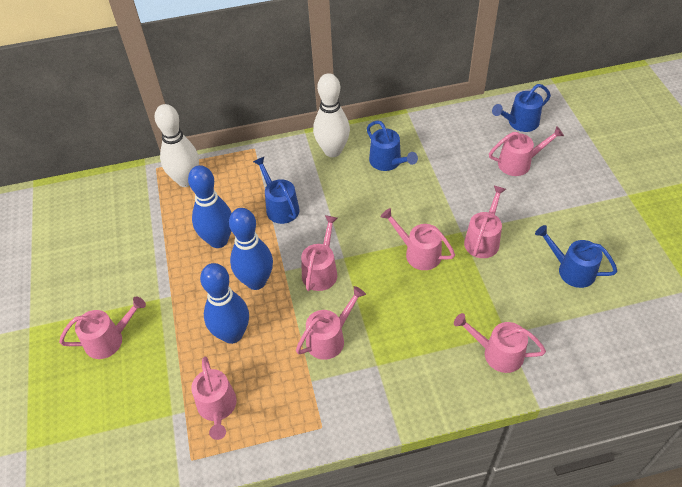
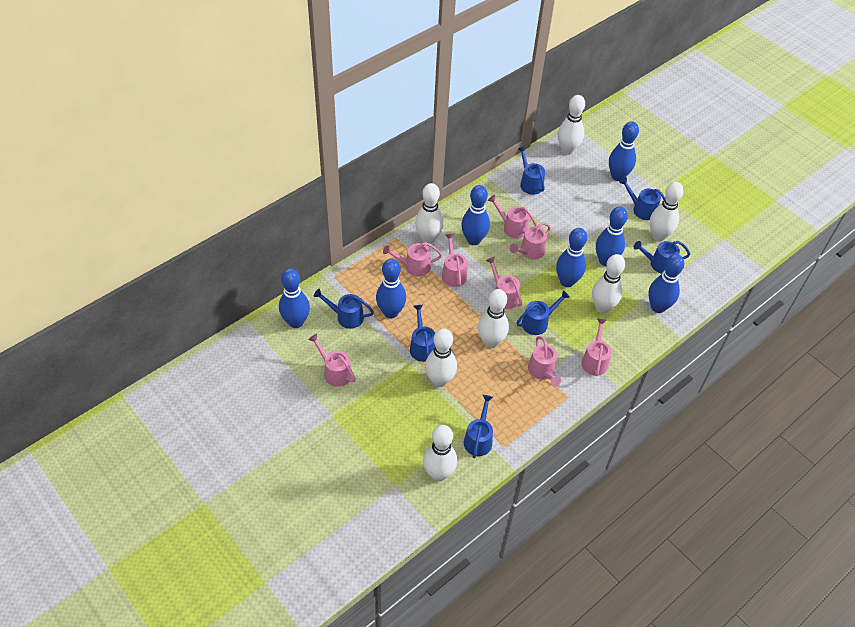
blue bowling pin: 3 -> 7
blue watering can: 4 -> 7
white bowling pin: 2 -> 7

